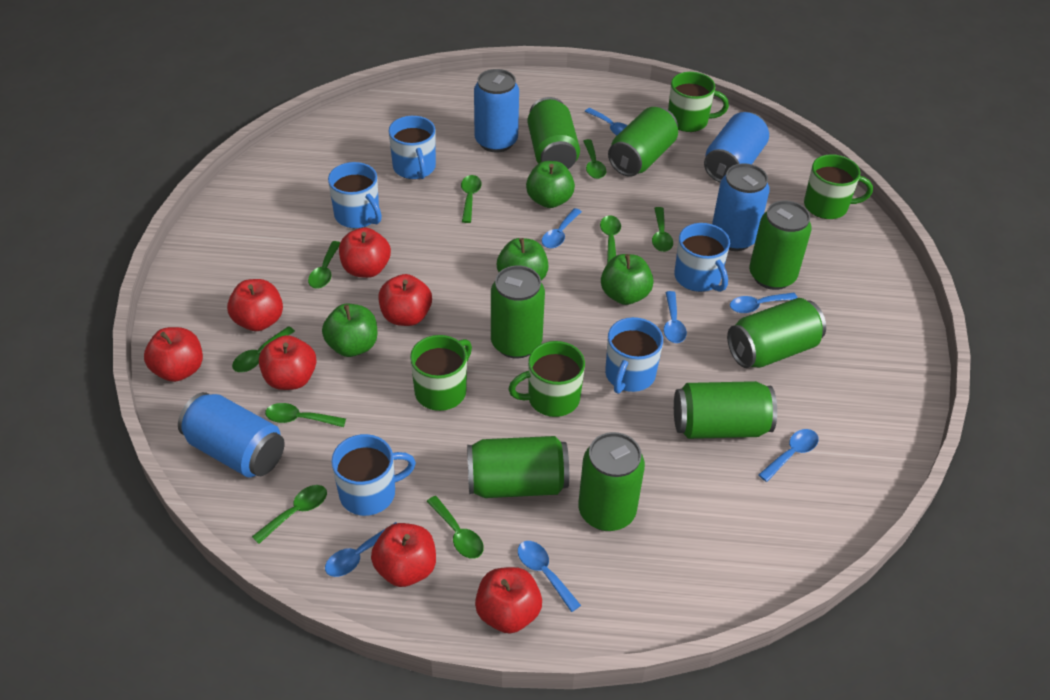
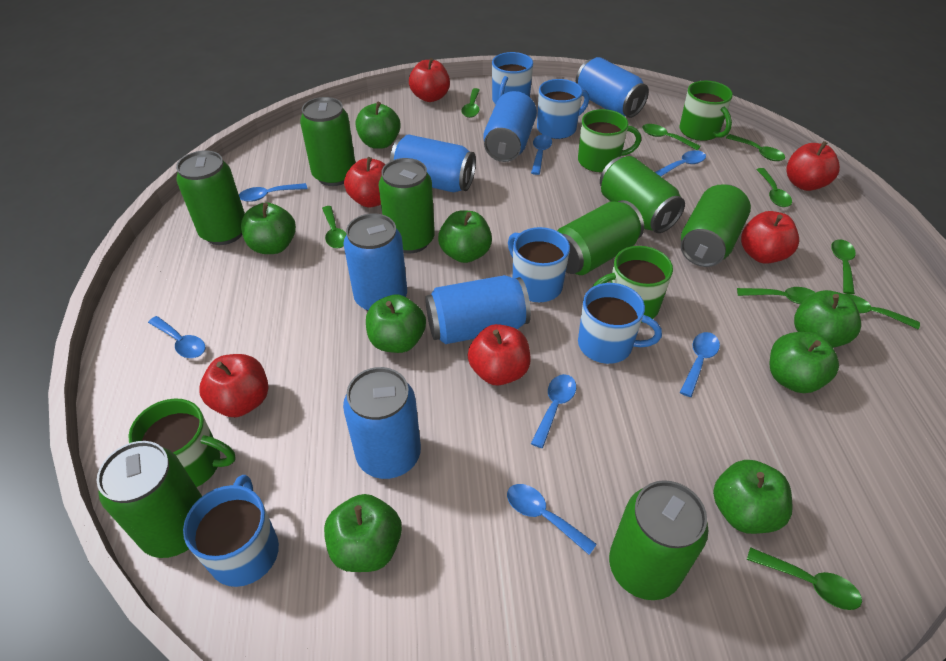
blue can: 4 -> 6
green apple: 4 -> 8
red apple: 7 -> 6

